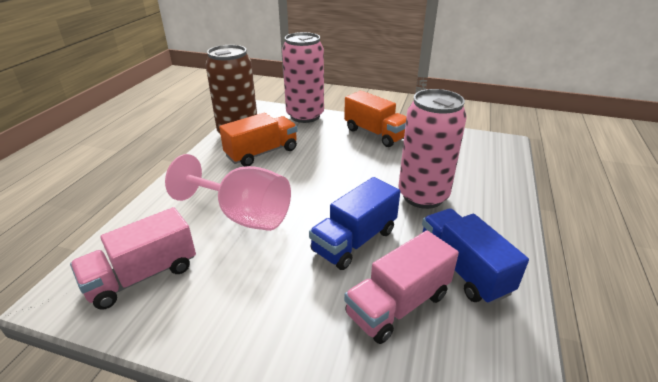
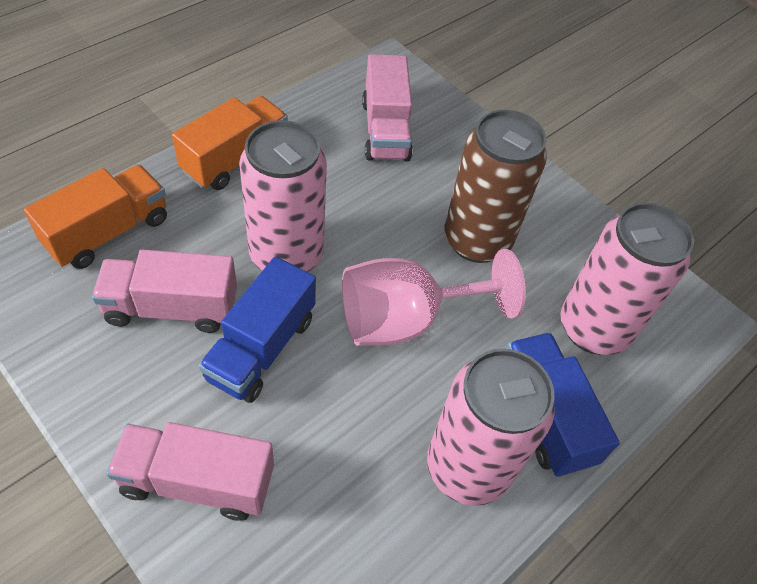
pink can: 2 -> 3
pink truck: 2 -> 3

